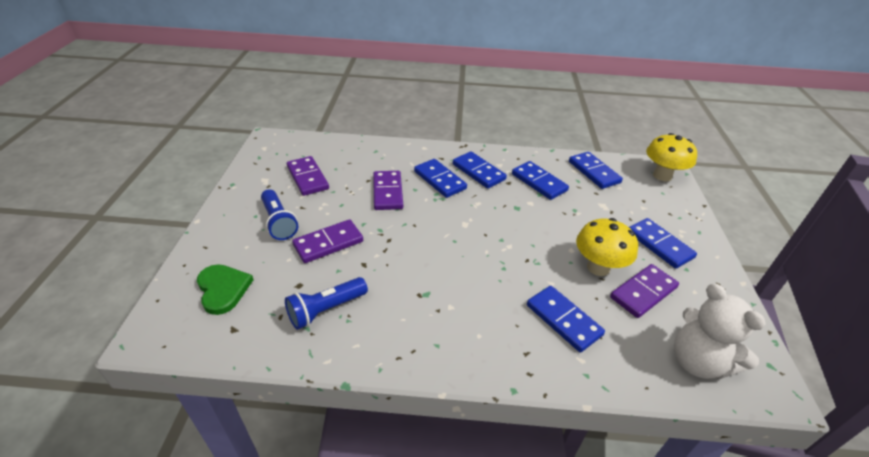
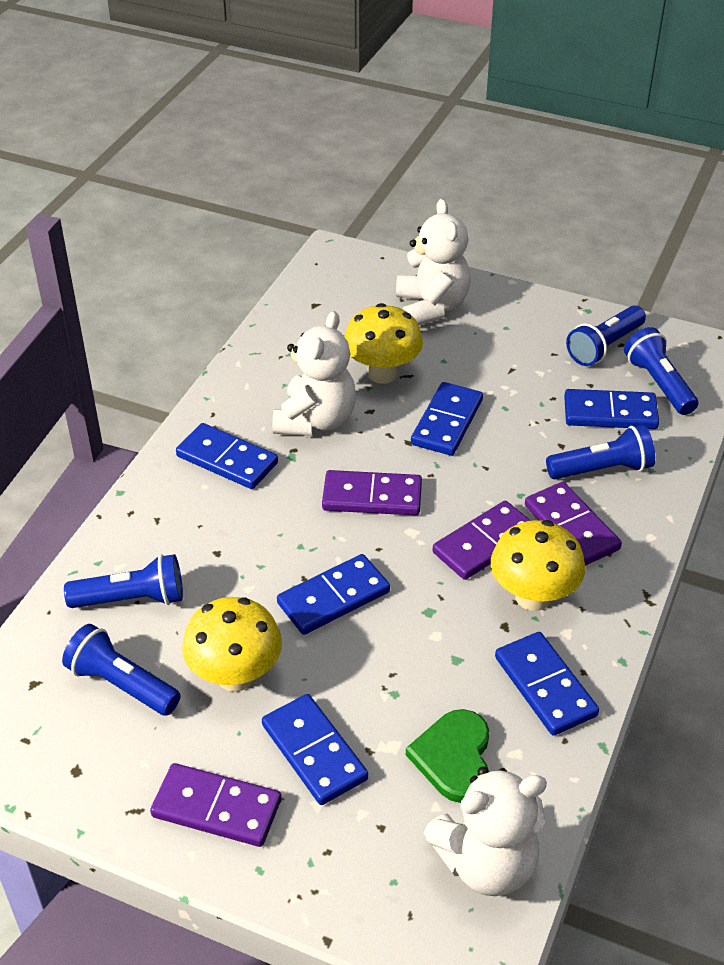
blue flashlight: 2 -> 5
white teddy bear: 1 -> 3
yellow mushroom: 2 -> 3

